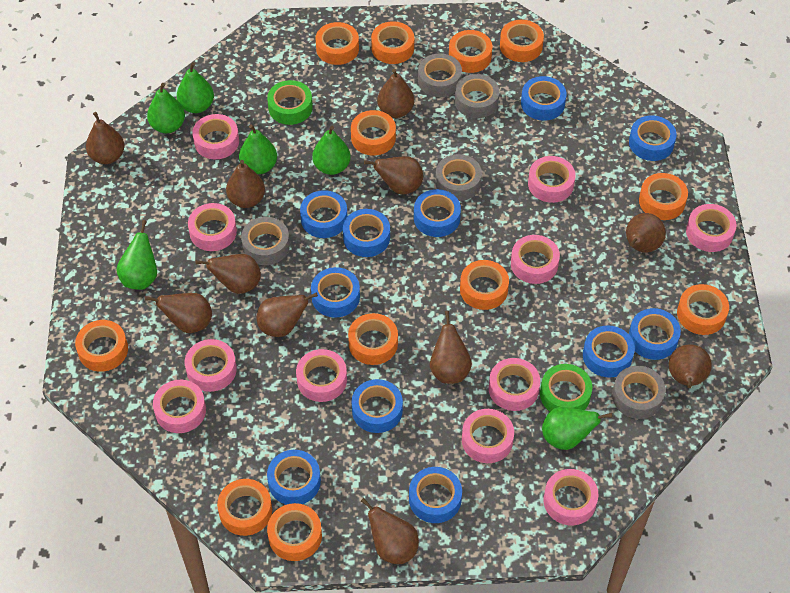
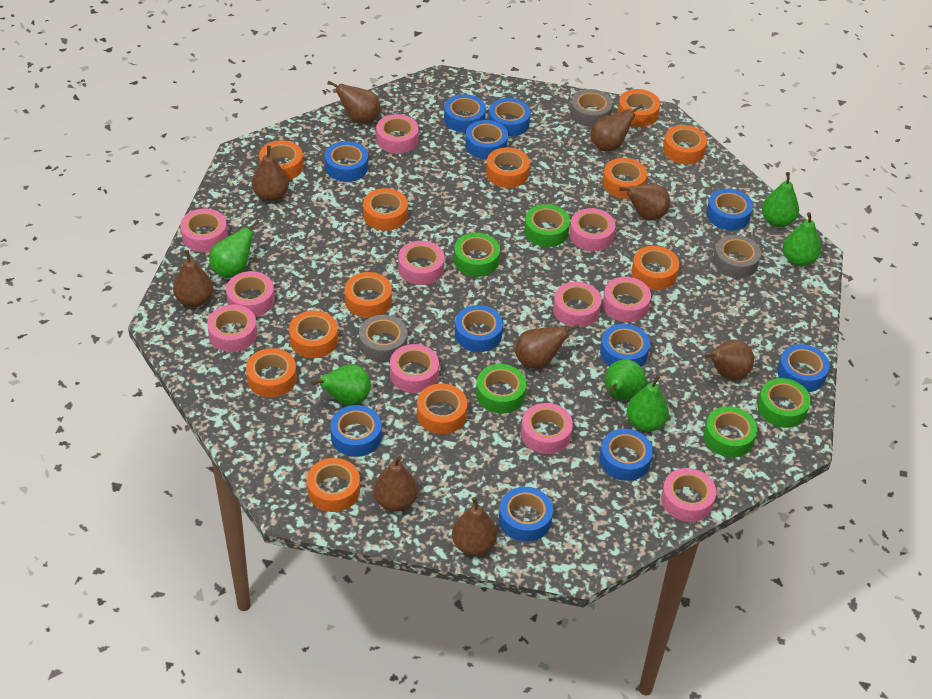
brown pear: 11 -> 9
green tape: 2 -> 5
grey tape: 5 -> 3

